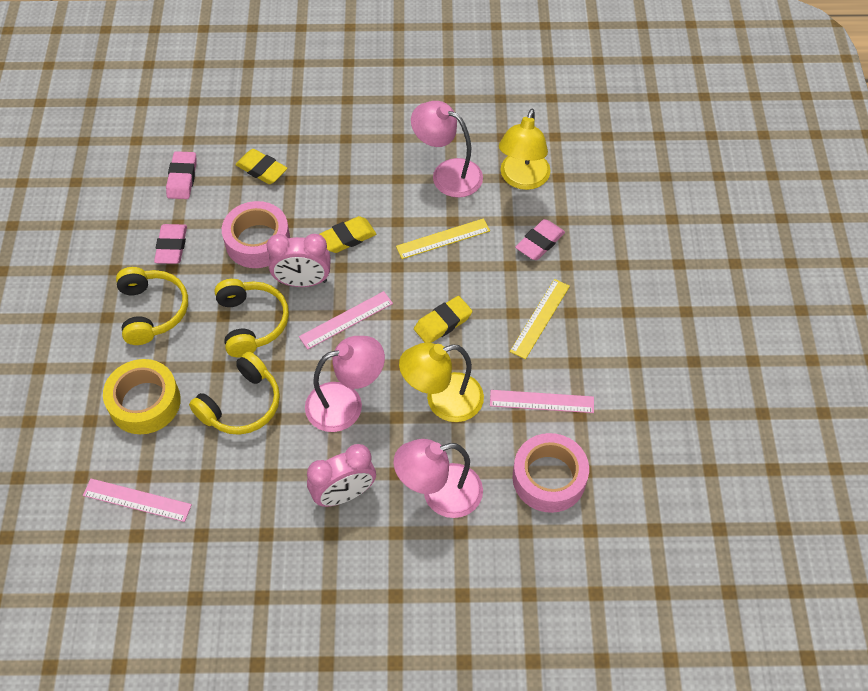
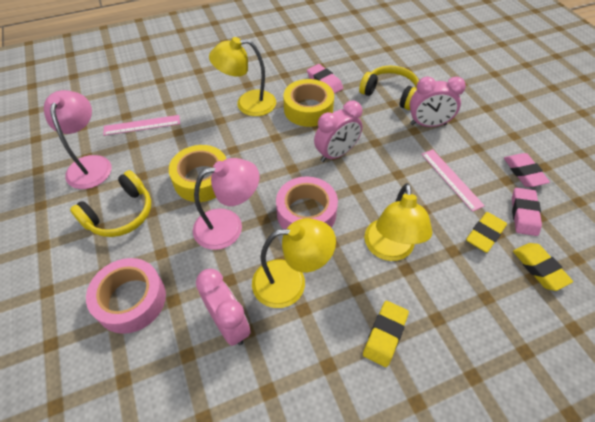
pink clock: 2 -> 3
pink lamp: 3 -> 2
pink ruler: 3 -> 2
yellow headphones: 3 -> 2
yellow lamp: 2 -> 3
yellow ruler: 2 -> 0
yellow tape: 1 -> 2

